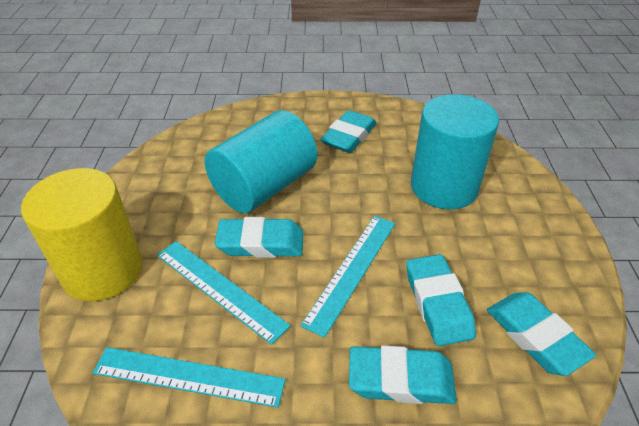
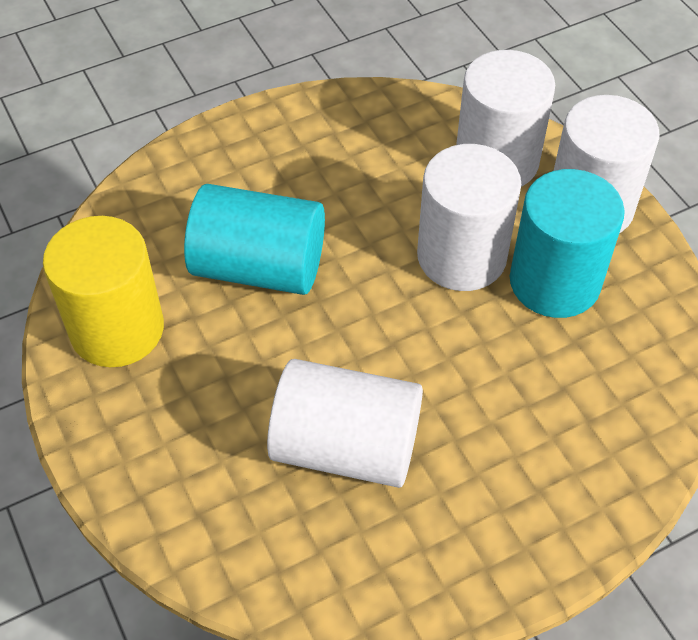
turquoise eraser: 5 -> 0
turquoise ruler: 3 -> 0
white cylinder: 0 -> 4

